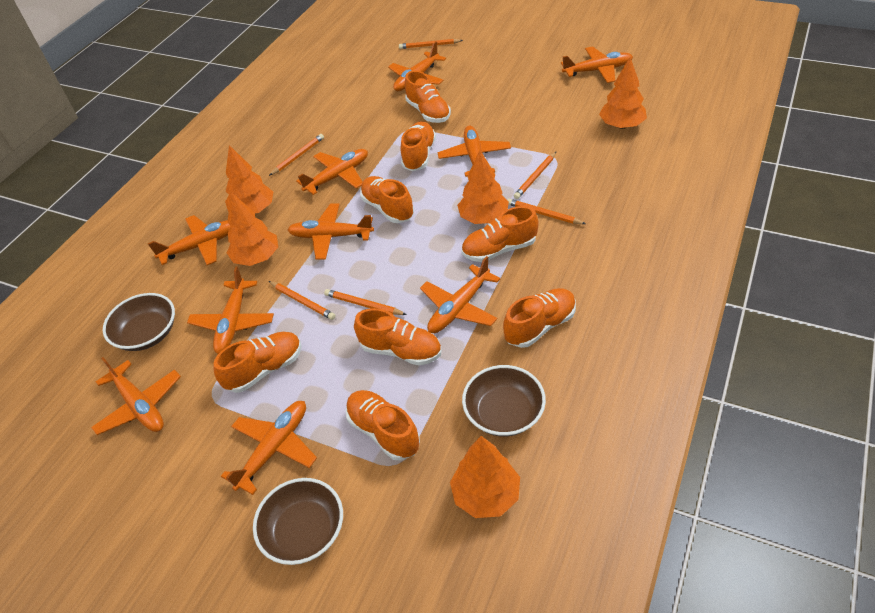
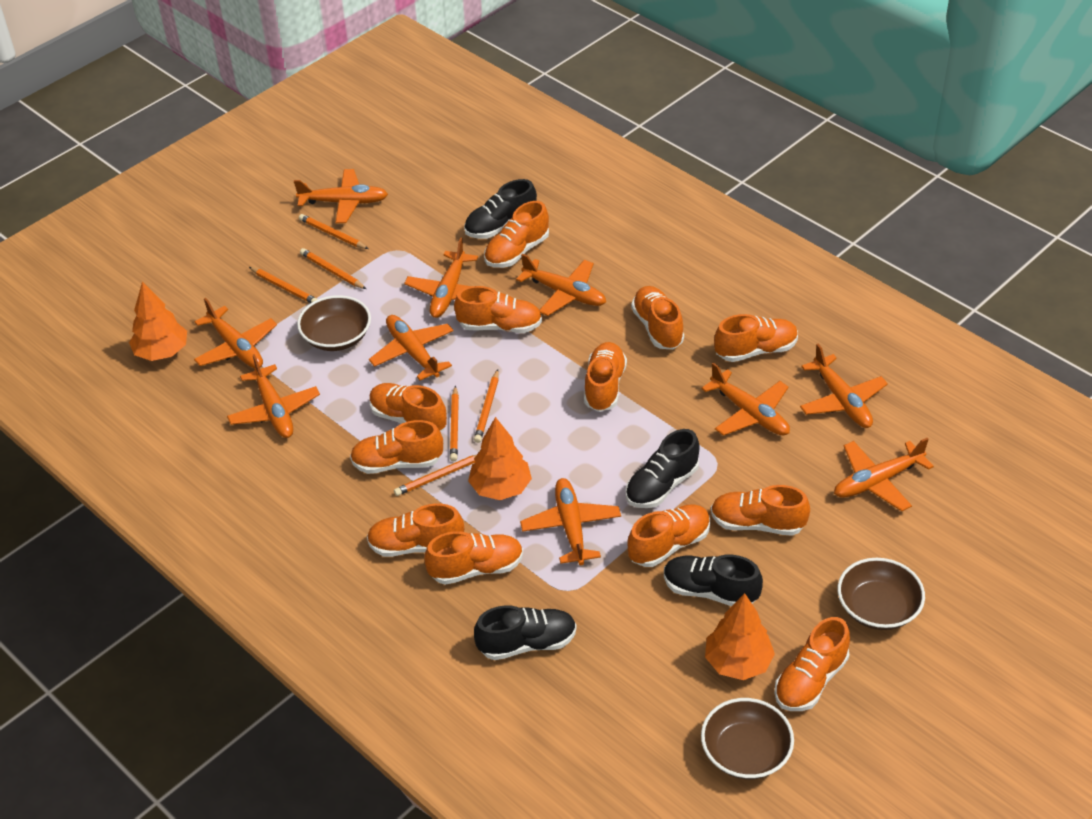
black shoe: 0 -> 4
orange shoe: 8 -> 12
orange tree: 5 -> 3

